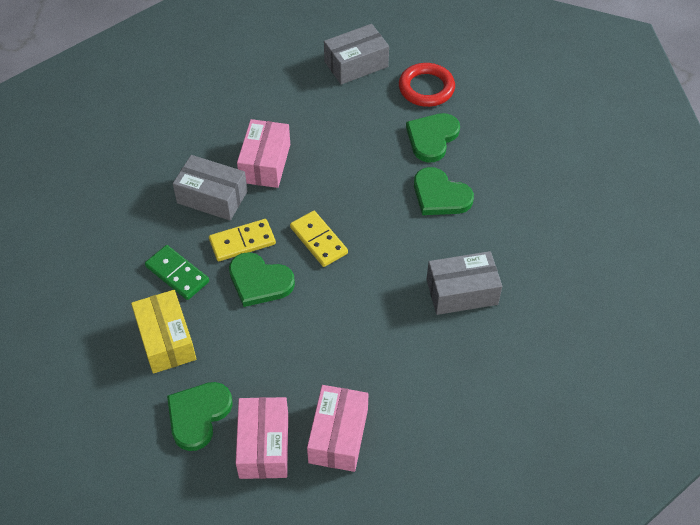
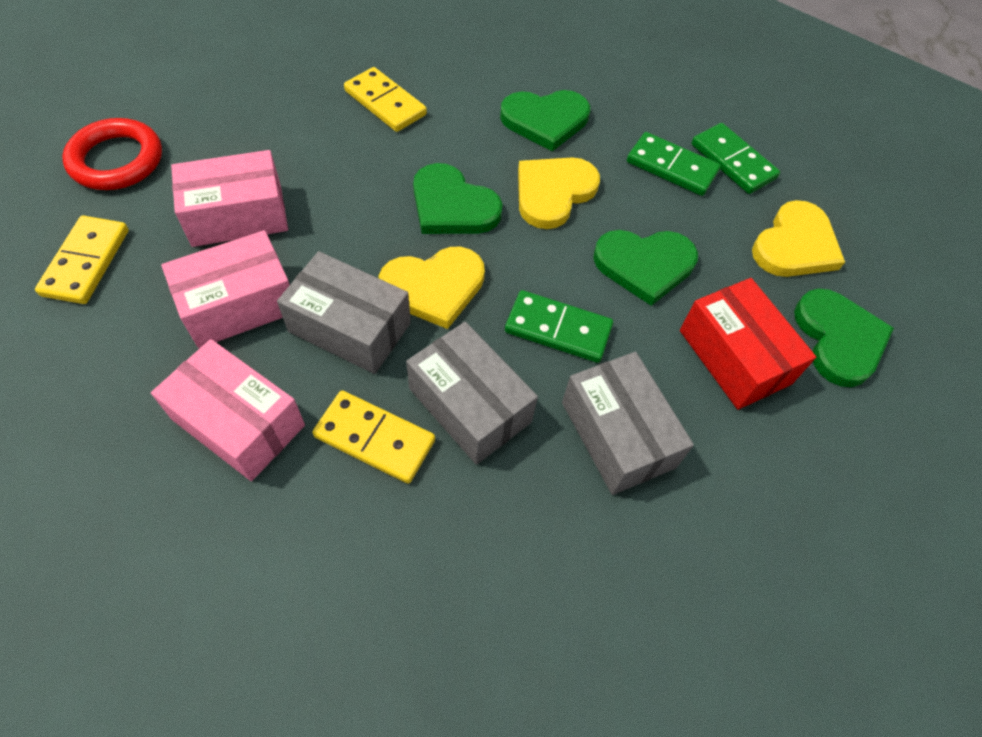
green domino: 1 -> 3
red box: 0 -> 1
yellow box: 1 -> 0
yellow domino: 2 -> 3
yellow heart: 0 -> 3

